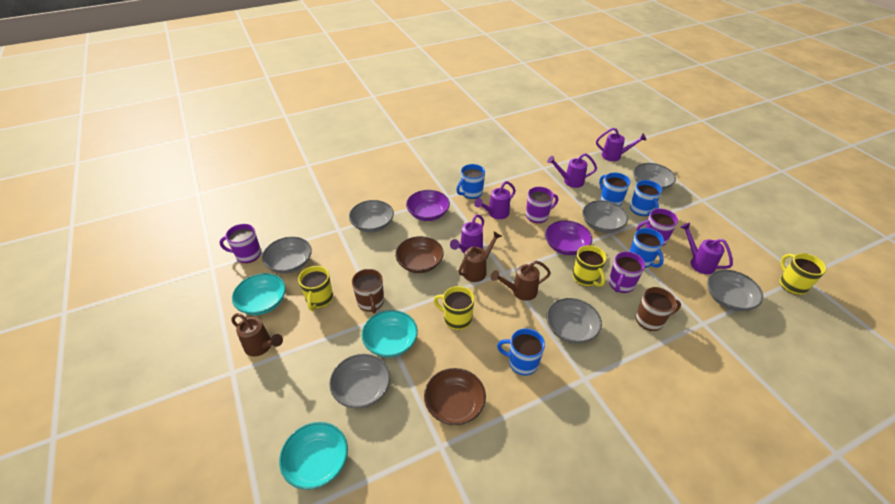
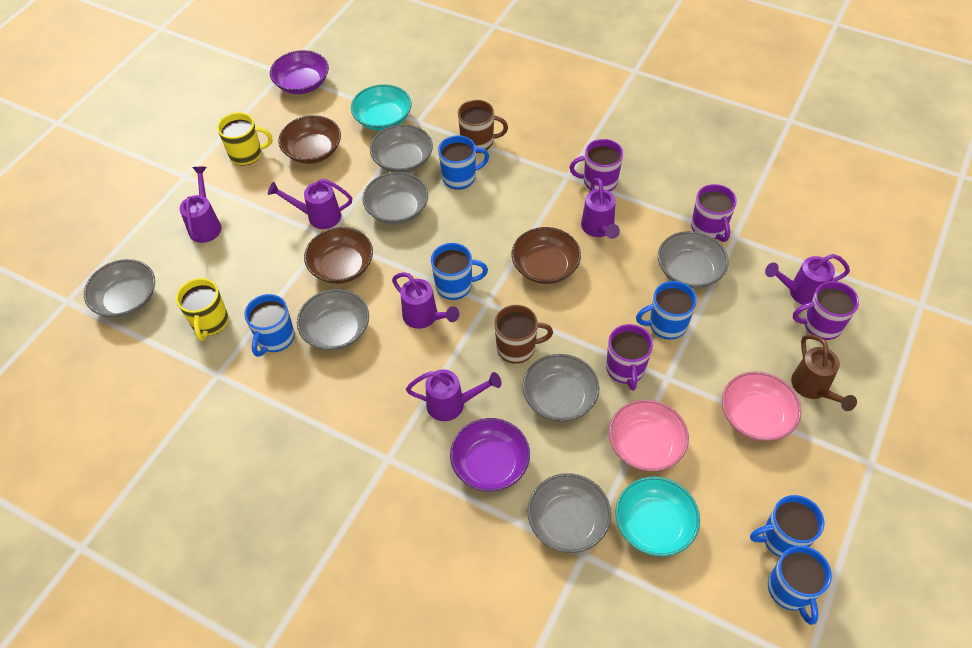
blue mug: 5 -> 6
brown bowl: 2 -> 3
brown watering can: 3 -> 1
pink bowl: 0 -> 2
purple watering can: 5 -> 6
turquoise bowl: 3 -> 2
yellow mug: 4 -> 2

